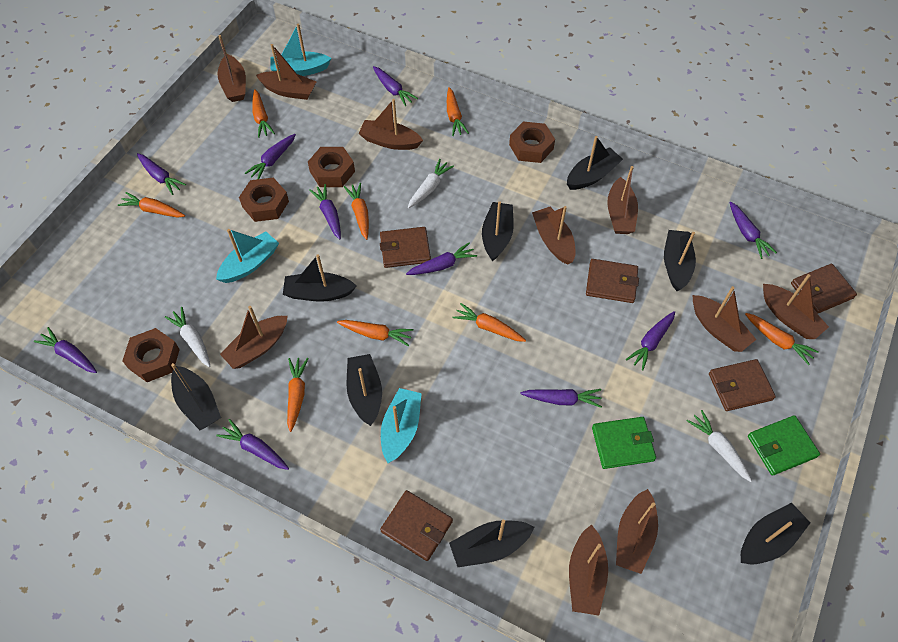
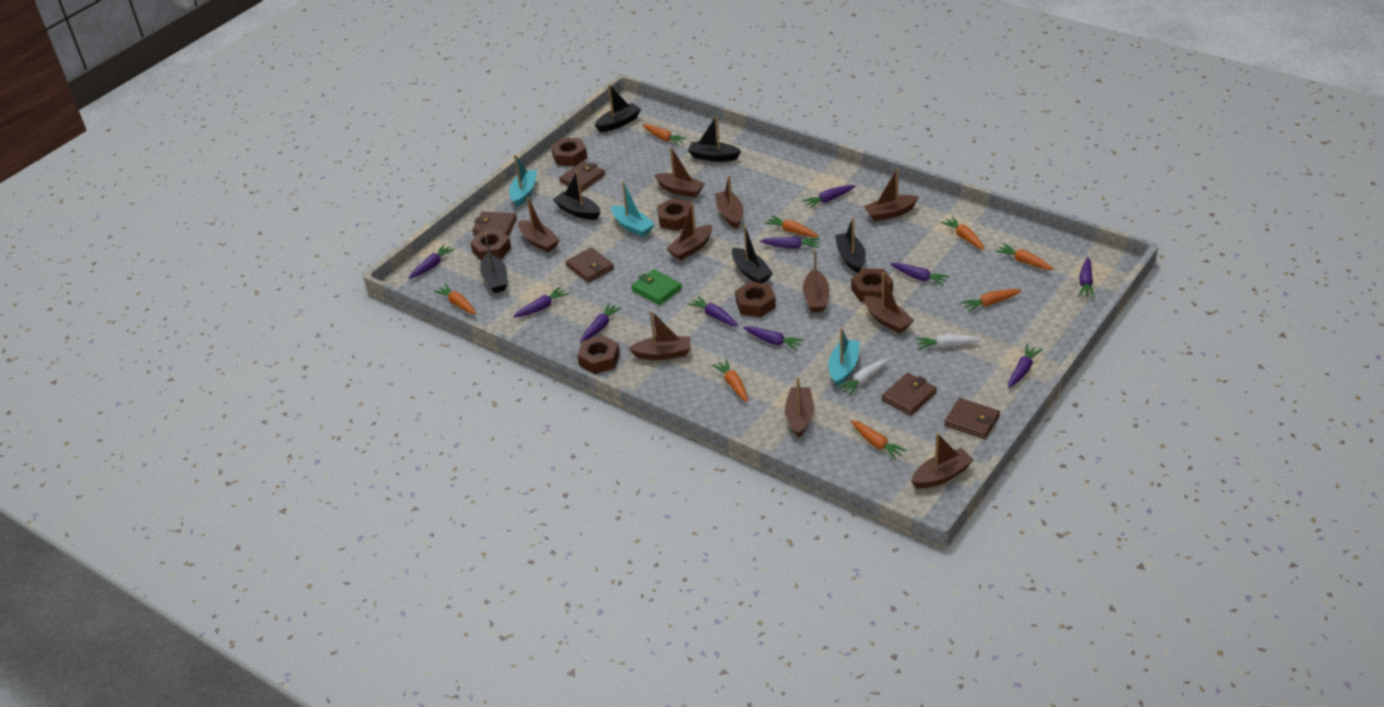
black boat: 8 -> 6
brown nut: 4 -> 6
green wallet: 2 -> 1
white carrot: 3 -> 2

